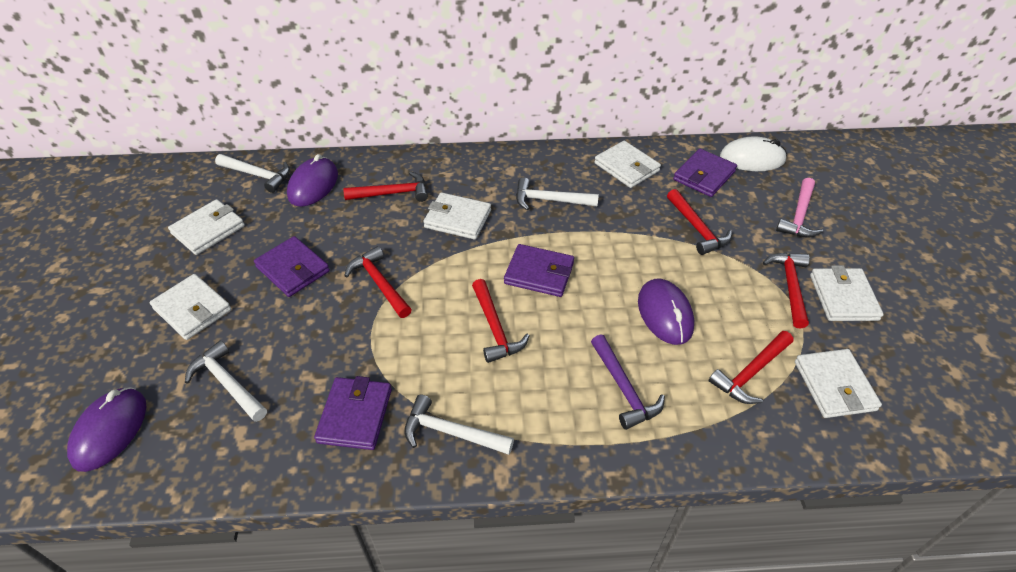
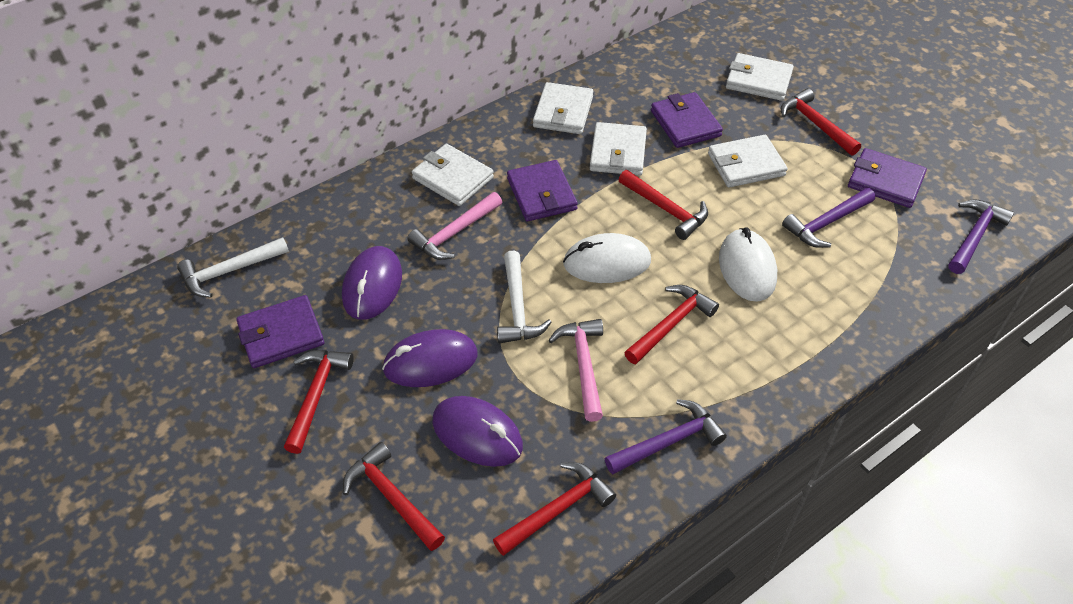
pink hammer: 1 -> 2
purple hammer: 1 -> 3
white hammer: 4 -> 2
white mouse: 1 -> 2
white wallet: 6 -> 5

